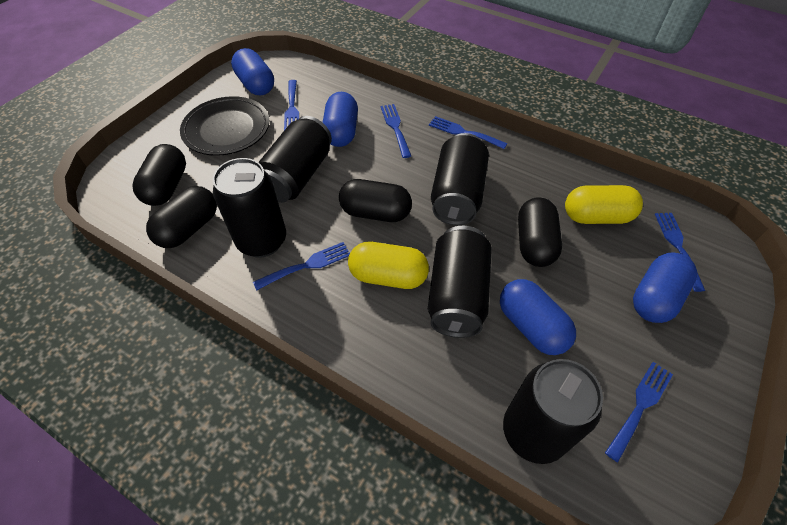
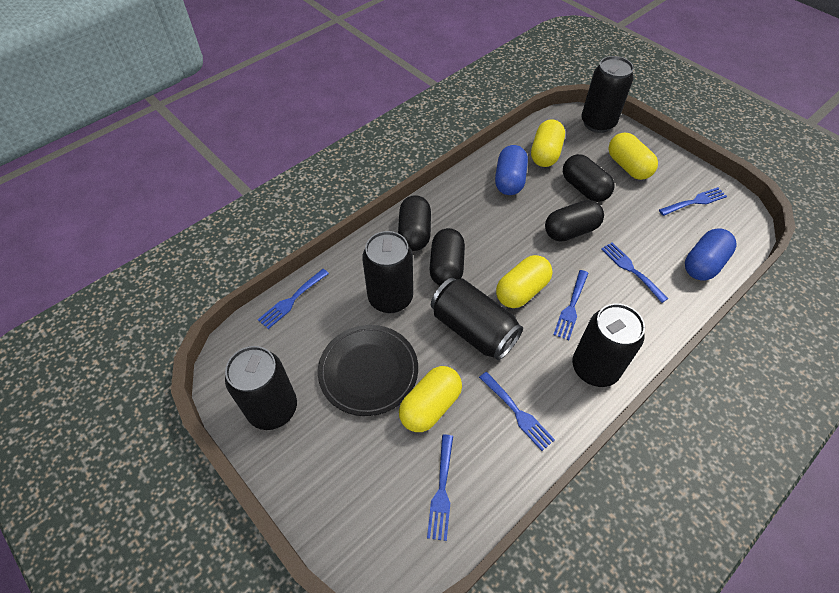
blue capsule: 4 -> 2
yellow capsule: 2 -> 4

